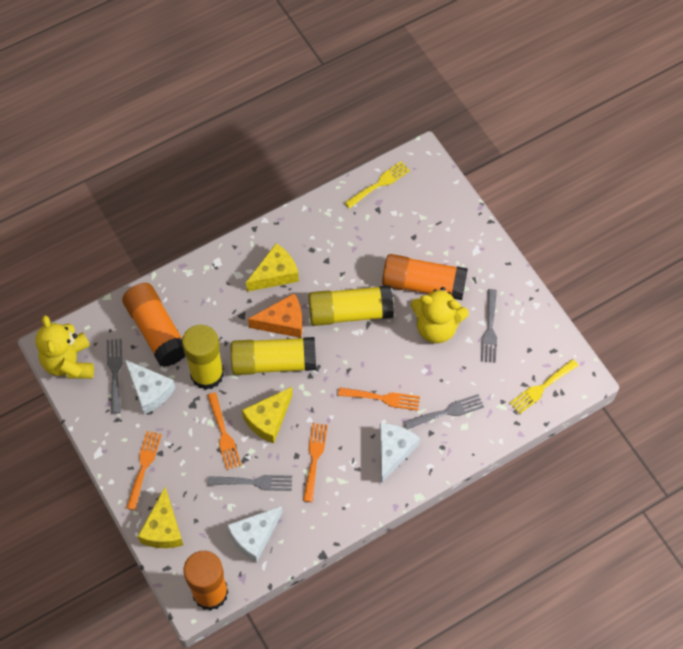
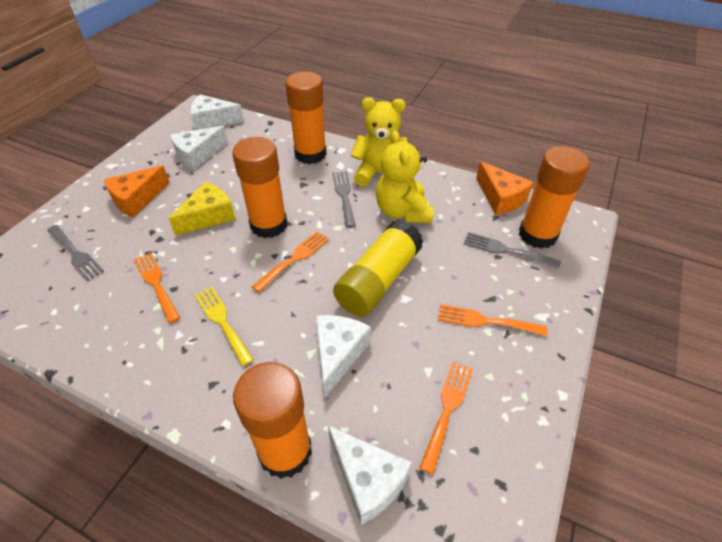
grey fork: 4 -> 3
orange cheese: 1 -> 2
orange glue stick: 3 -> 4
white cheese: 3 -> 4
yellow cheese: 3 -> 1
yellow fork: 2 -> 1
yellow glue stick: 3 -> 1

